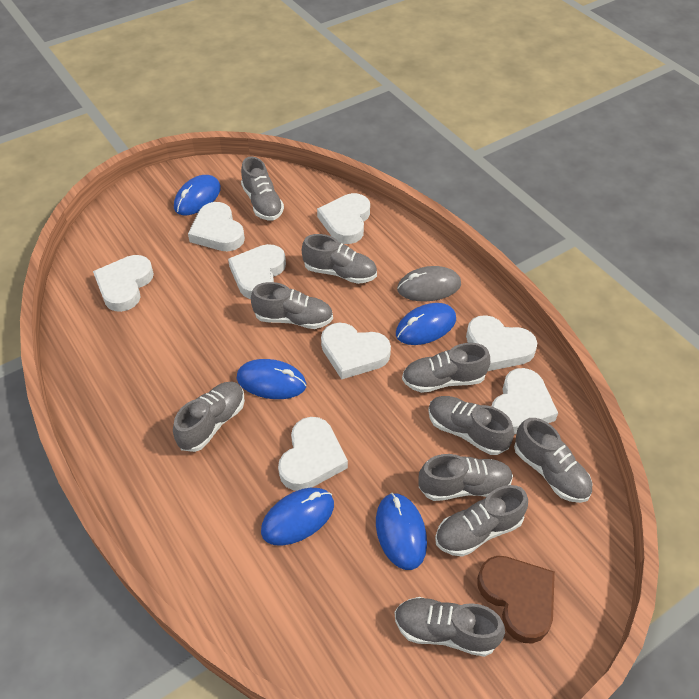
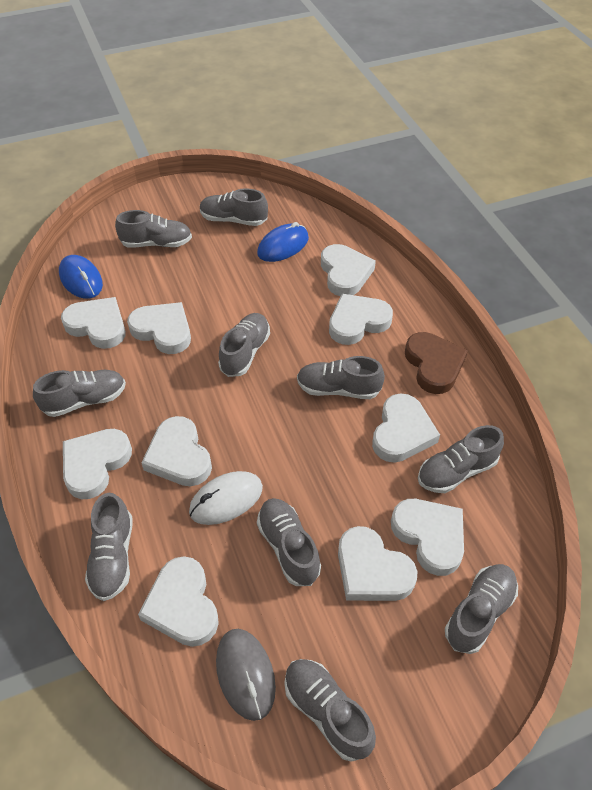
blue mouse: 5 -> 2
white heart: 8 -> 10
white mouse: 0 -> 1

